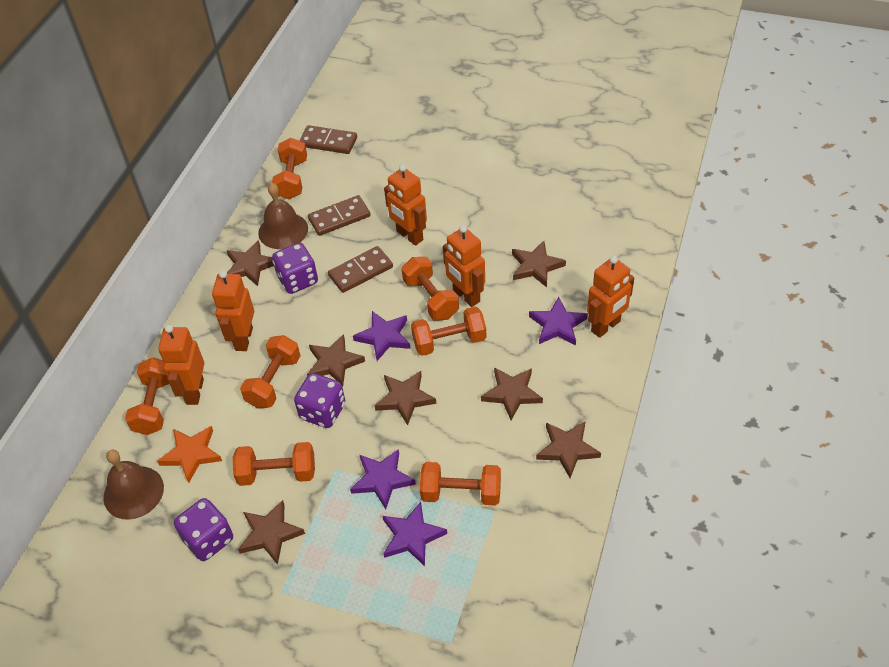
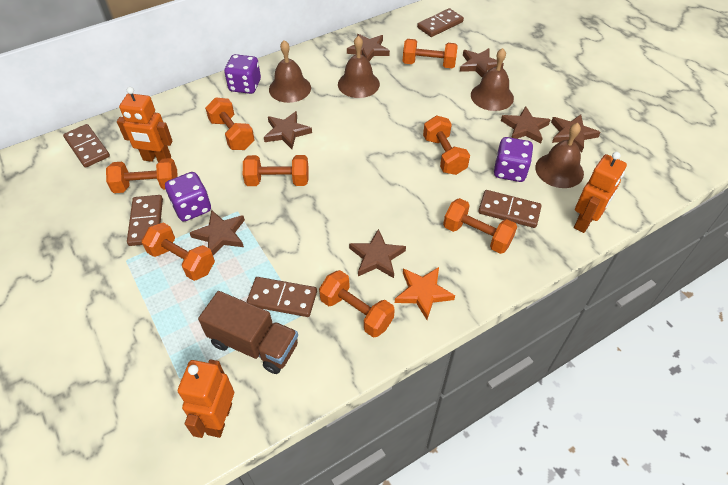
brown bell: 2 -> 4
brown domino: 3 -> 5
brown truck: 0 -> 1
orange dumbbell: 7 -> 8
orange robot: 5 -> 3
purple star: 4 -> 0

